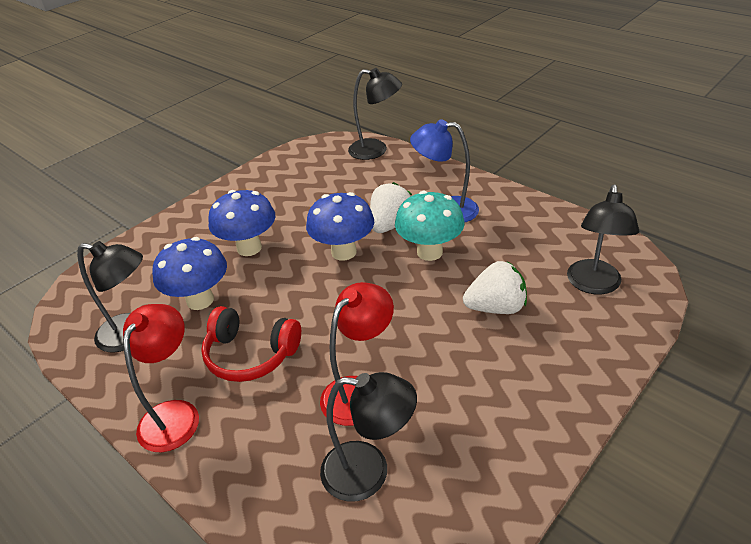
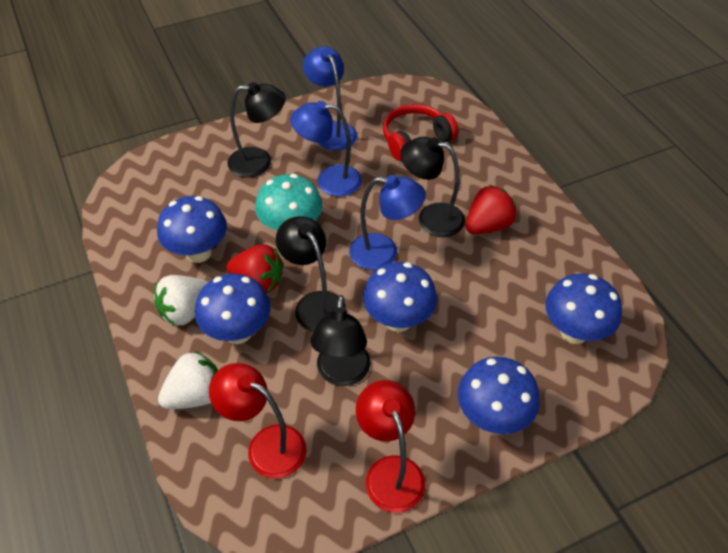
blue lamp: 1 -> 3
blue mushroom: 3 -> 5
red strawberry: 0 -> 2

